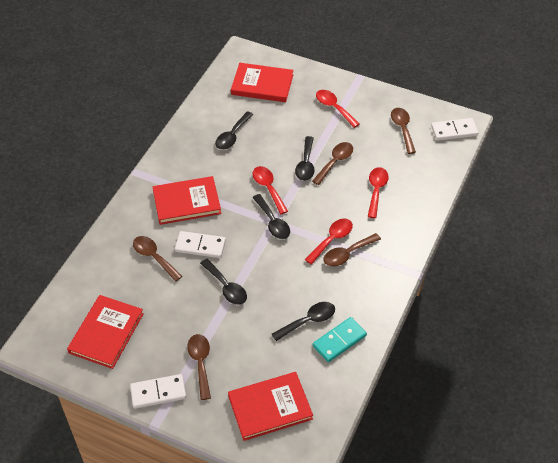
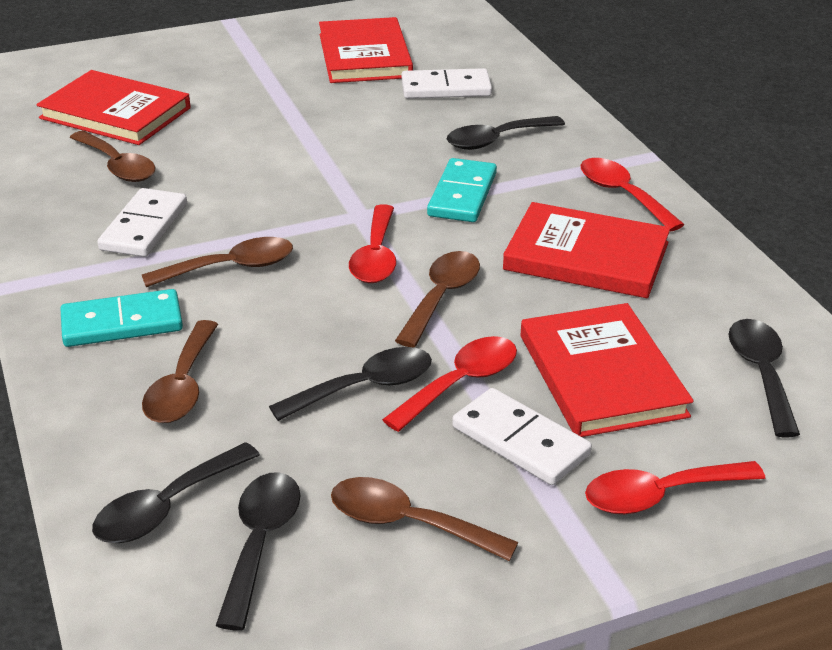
turquoise domino: 1 -> 2

